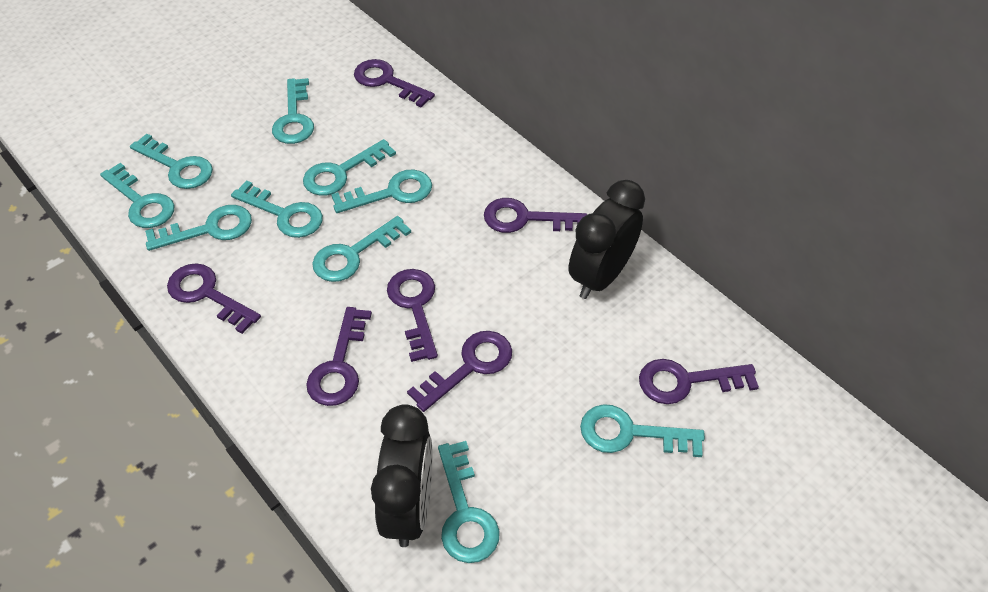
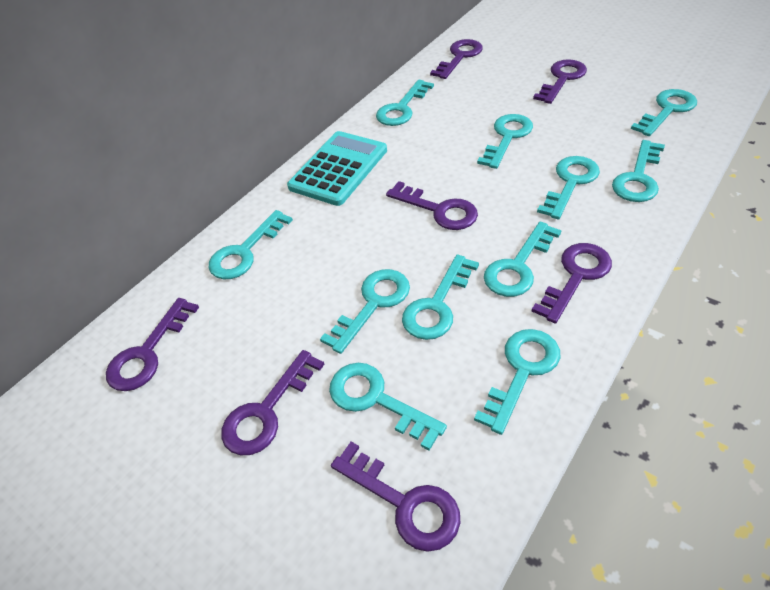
black clock: 2 -> 0
turquoise calculator: 0 -> 1
turquoise key: 10 -> 11

